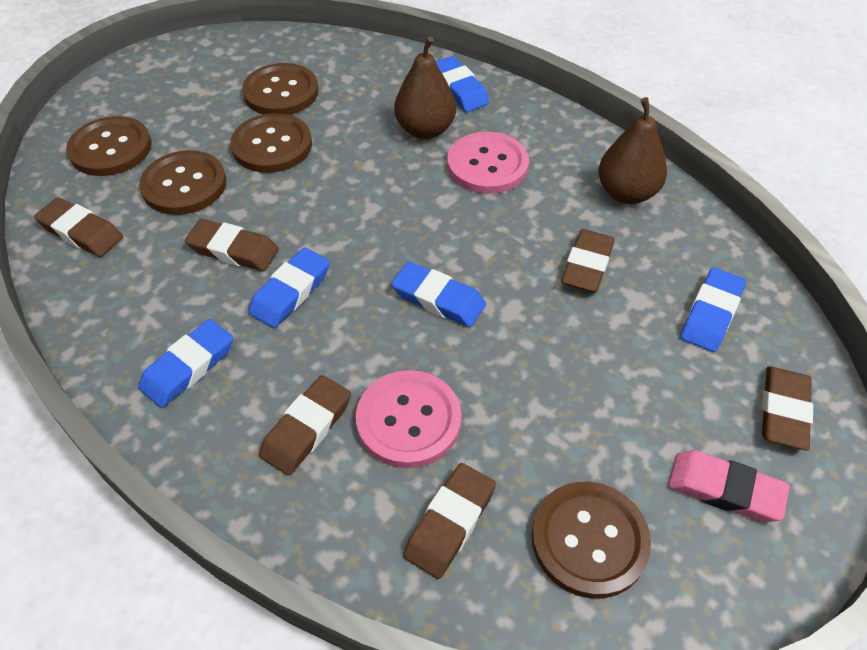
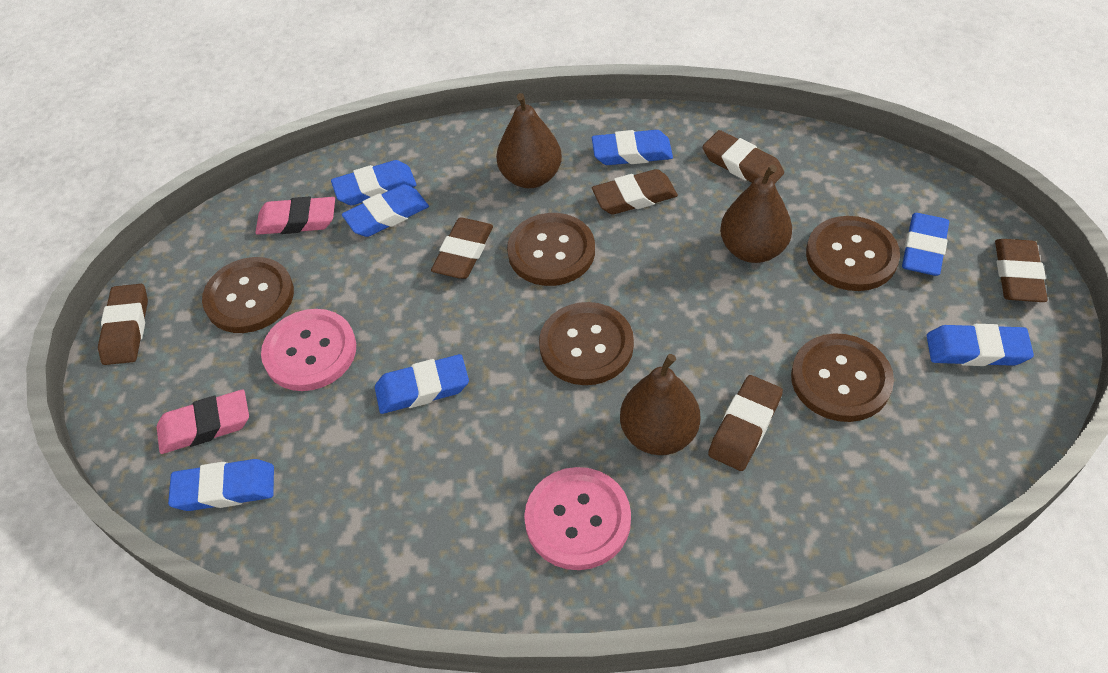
blue eraser: 5 -> 7
brown pear: 2 -> 3
pink eraser: 1 -> 2

